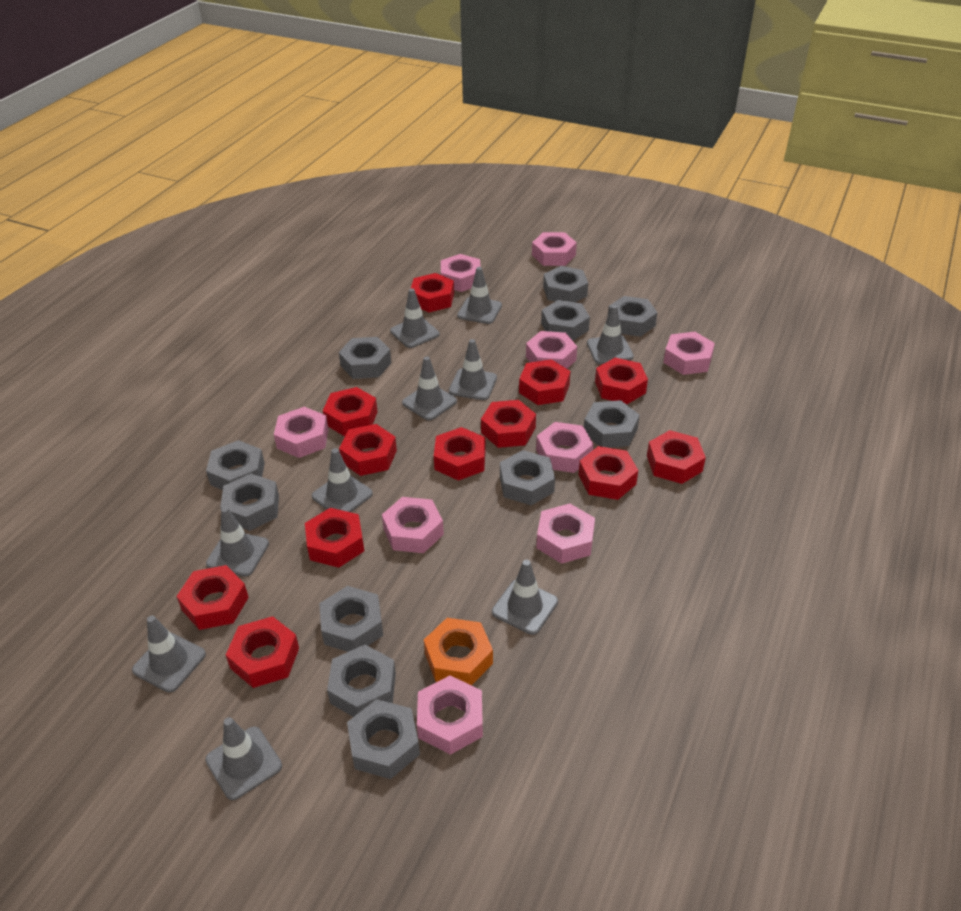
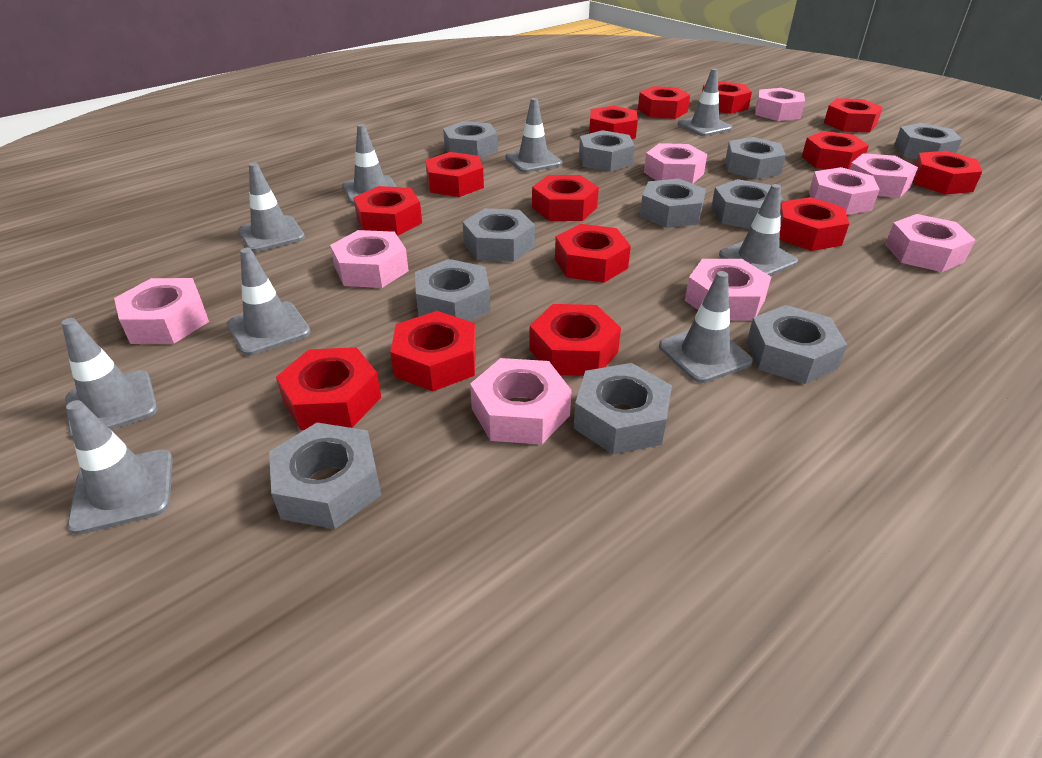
grey traffic cone: 10 -> 9
orange nut: 1 -> 0
red nut: 12 -> 14

